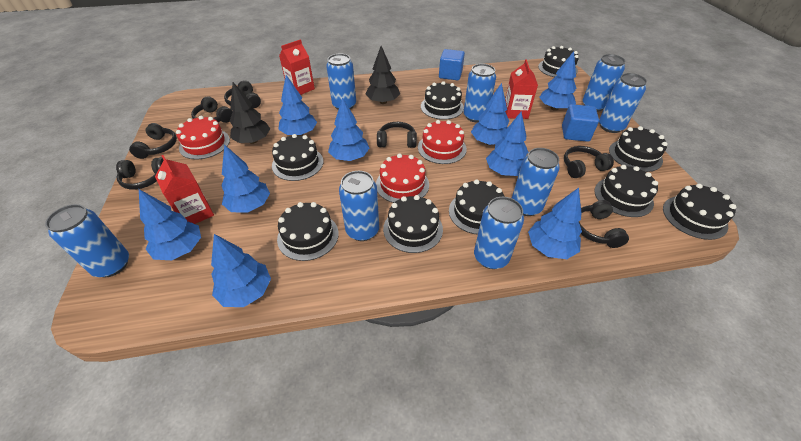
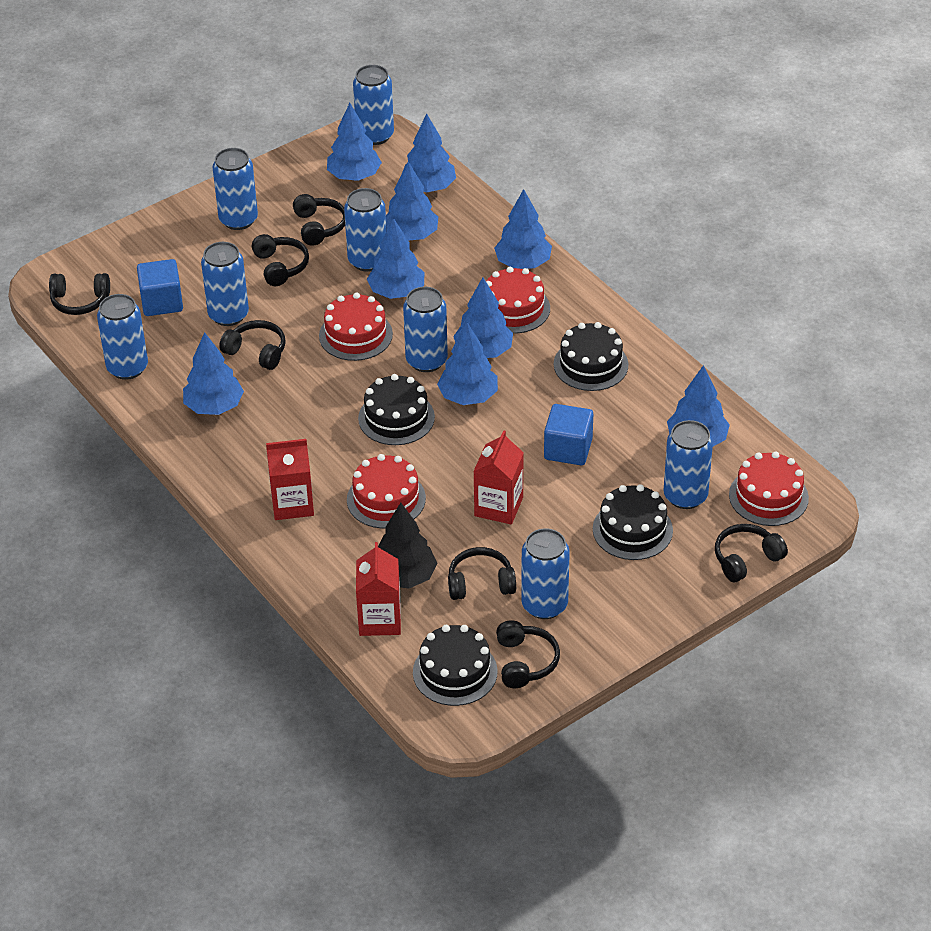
black cake: 9 -> 4
black tree: 2 -> 1
red cake: 3 -> 4

